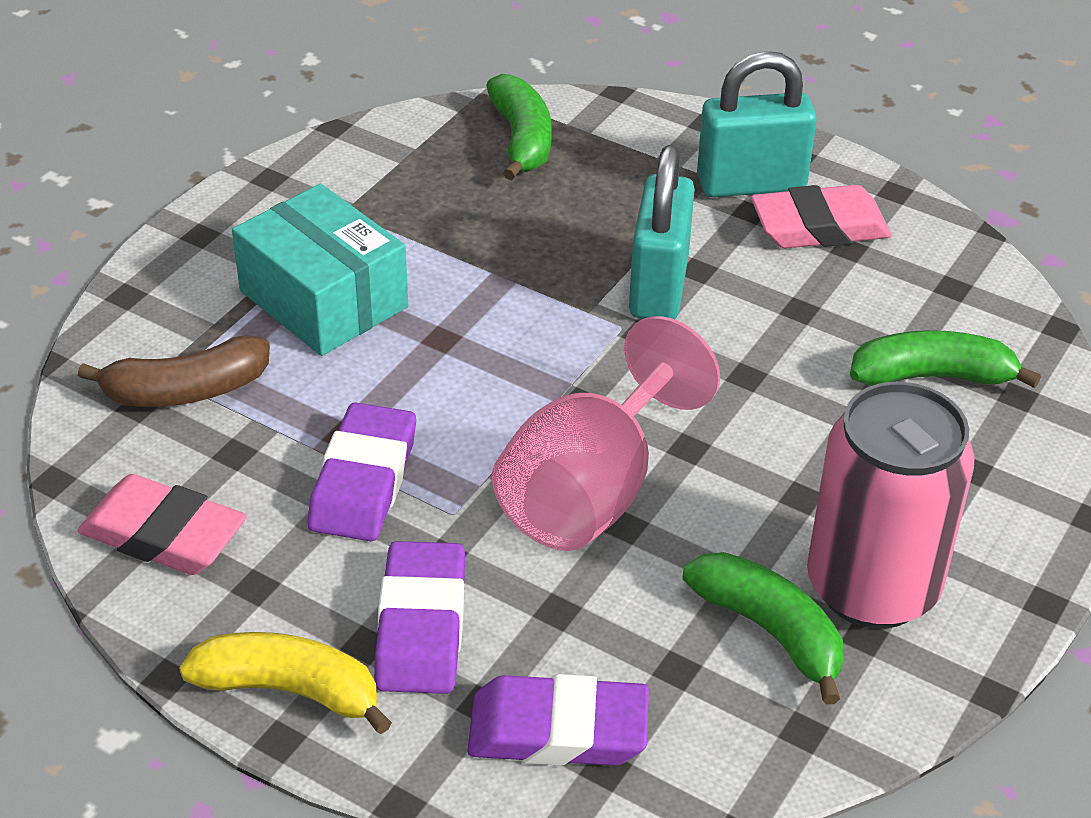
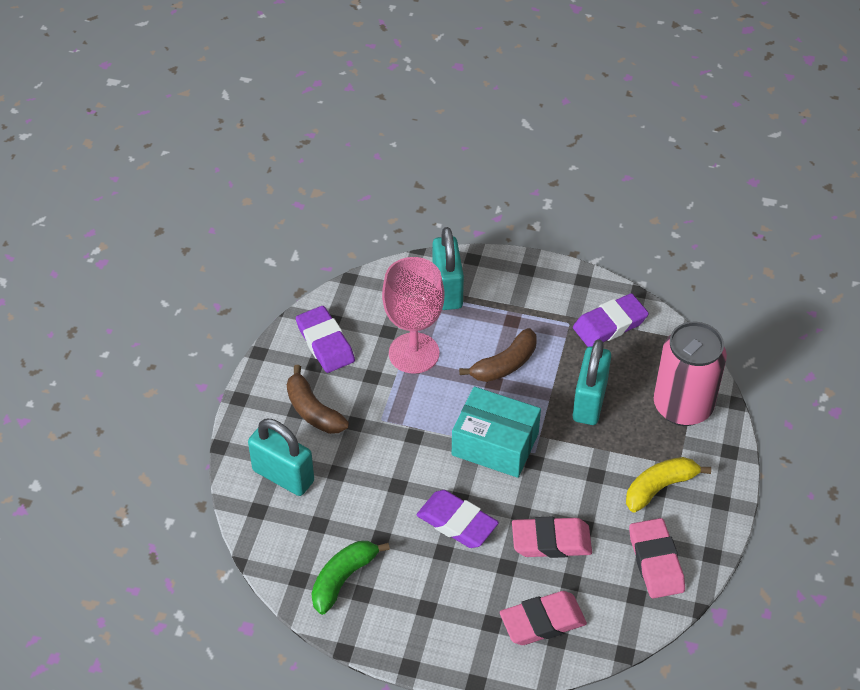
brown banana: 1 -> 2
green banana: 3 -> 1
pink eraser: 2 -> 3
turquoise padlock: 2 -> 3

